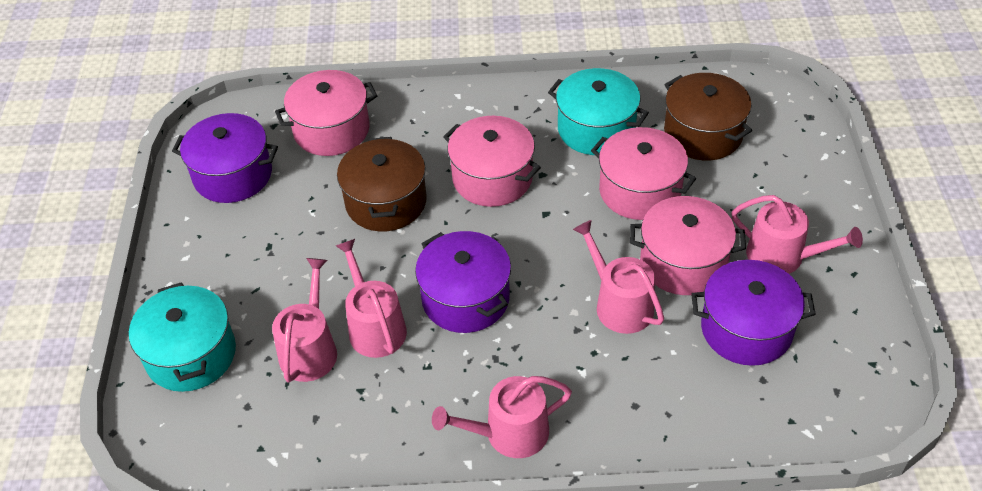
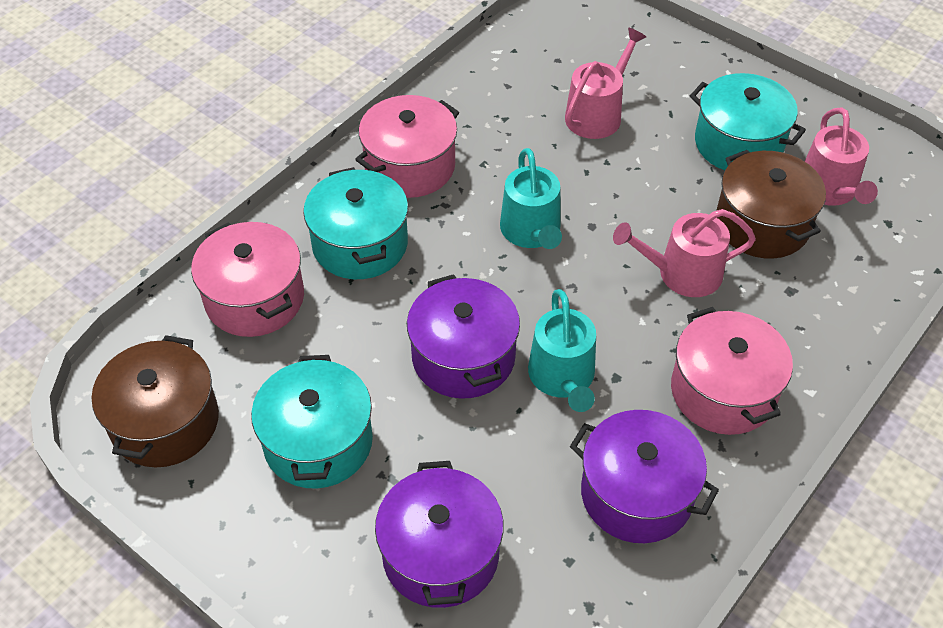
pink pot: 4 -> 3
pink watering can: 5 -> 3
turquoise pot: 2 -> 3
turquoise watering can: 0 -> 2

